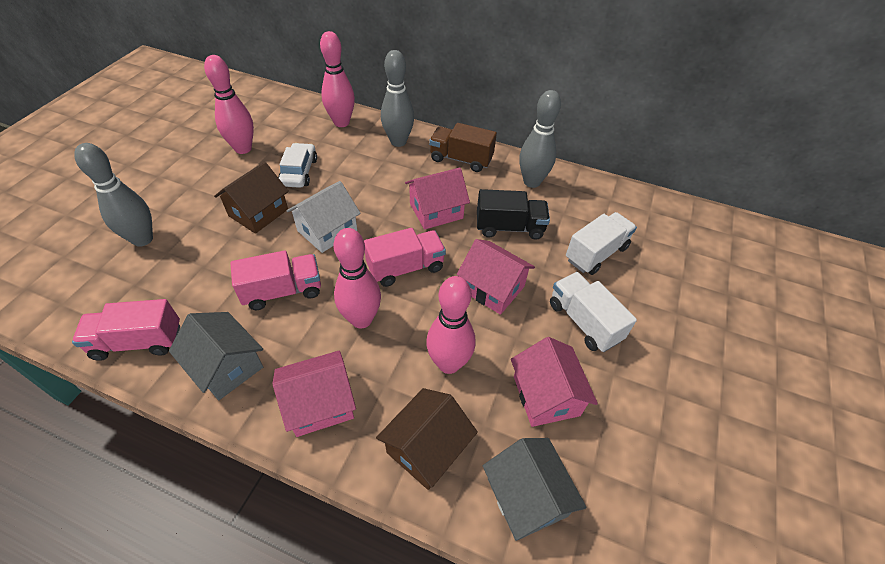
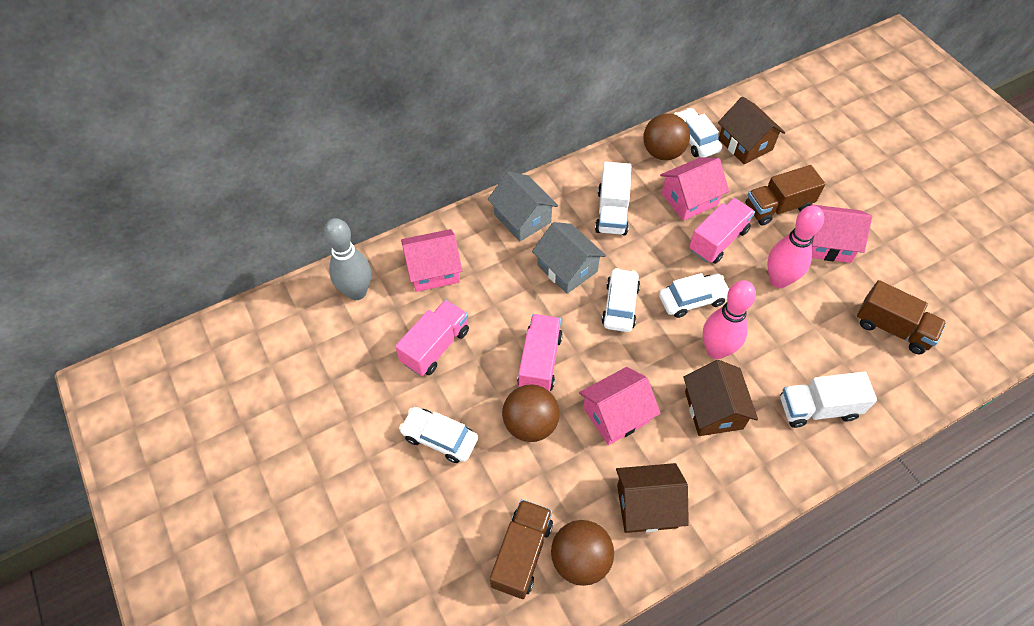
black truck: 1 -> 0
brown ball: 0 -> 3
brown house: 2 -> 3
brown truck: 1 -> 3
grey bowling pin: 3 -> 1
pink bowling pin: 4 -> 2
white car: 1 -> 4
white house: 1 -> 0

